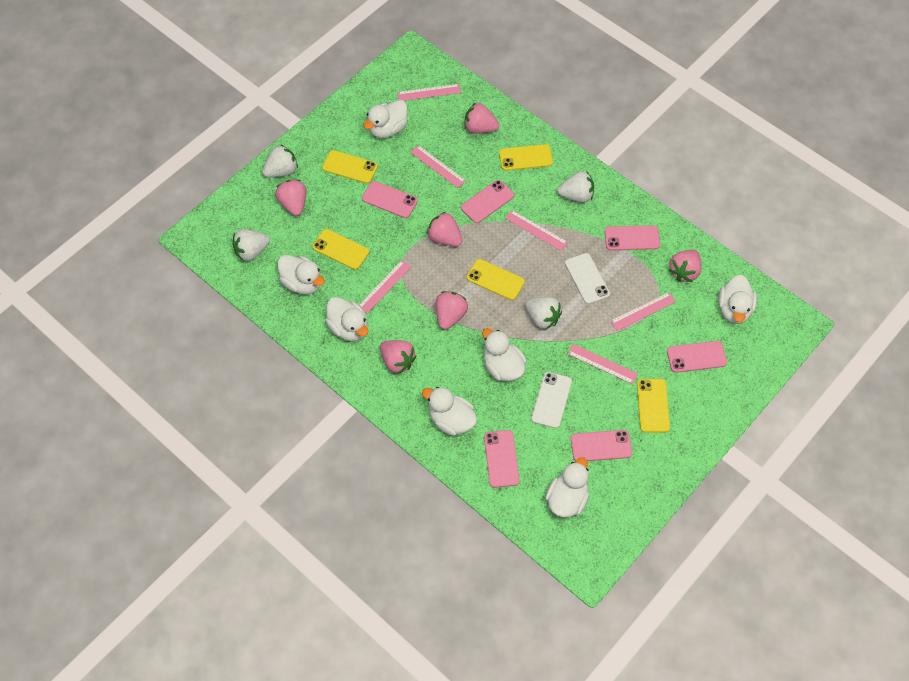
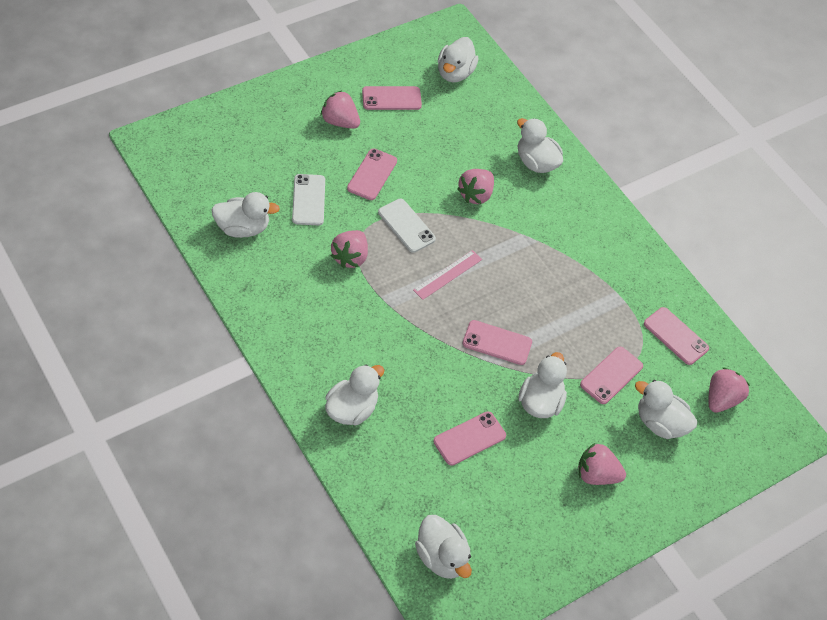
pink ruler: 6 -> 1
pink strawberry: 6 -> 5
white strawberry: 4 -> 0
yellow phone: 5 -> 0

